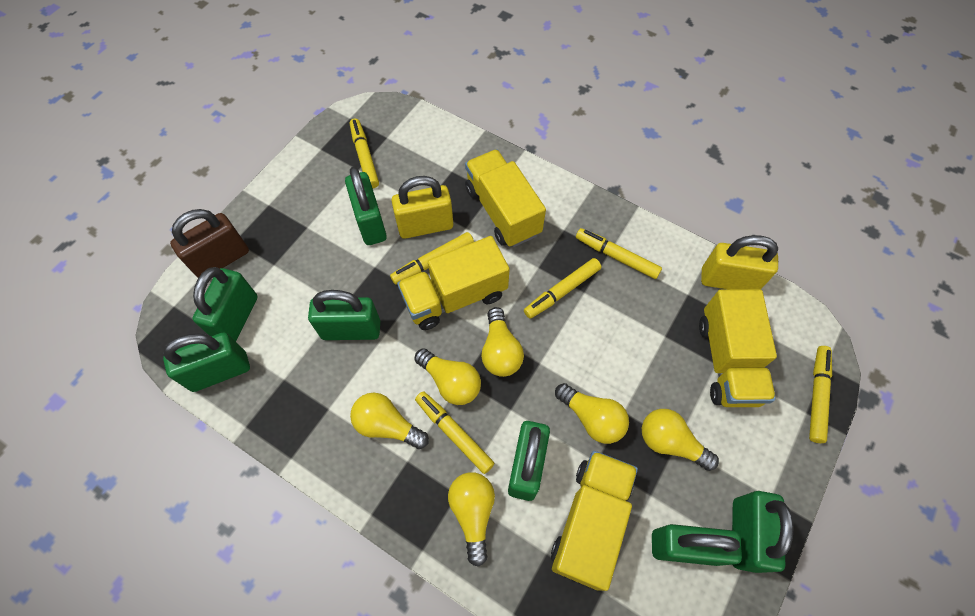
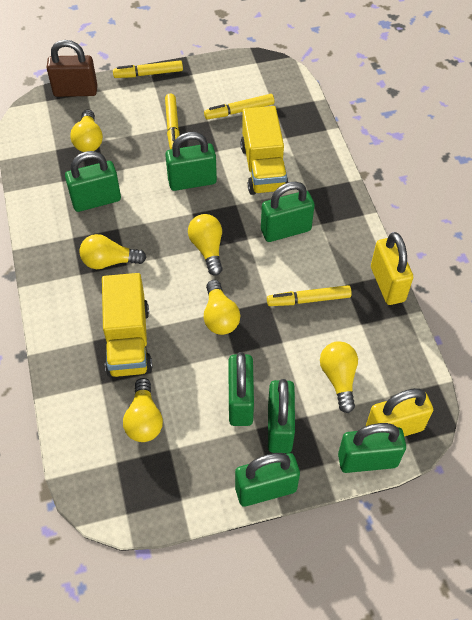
yellow marker: 6 -> 4
yellow truck: 4 -> 2

